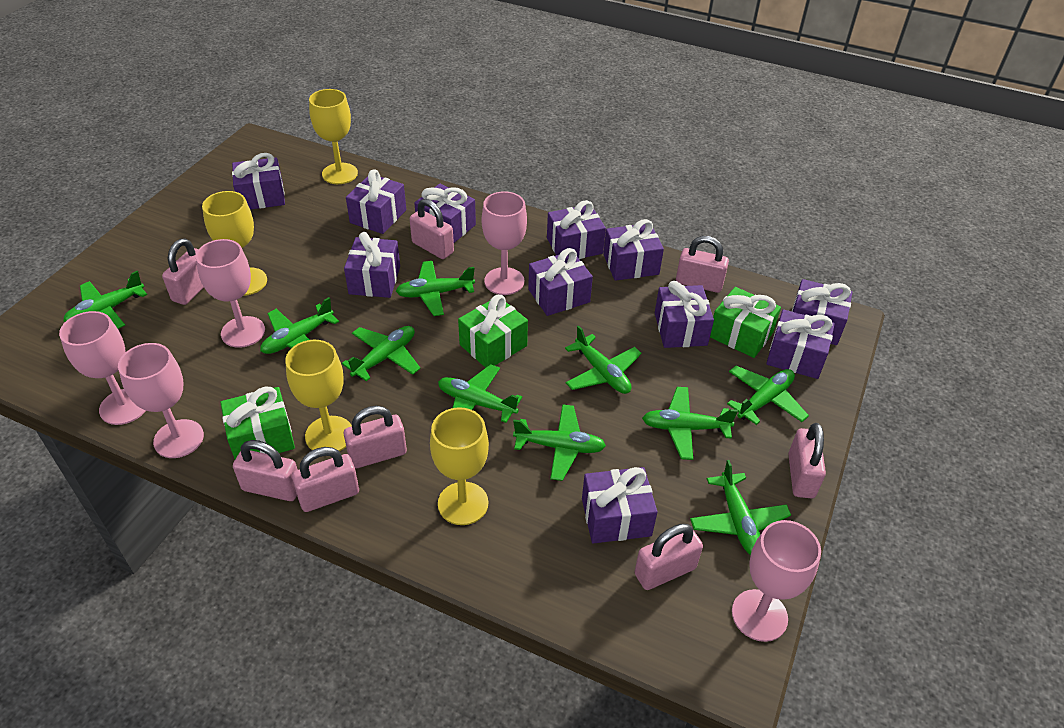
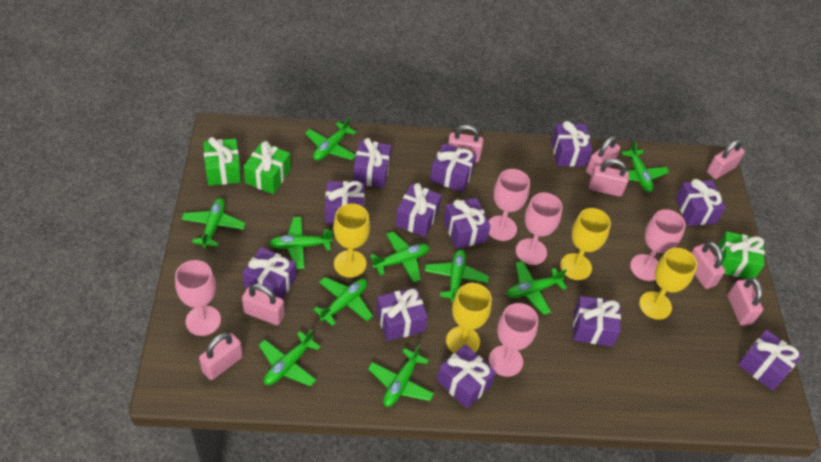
purple gift: 11 -> 12

